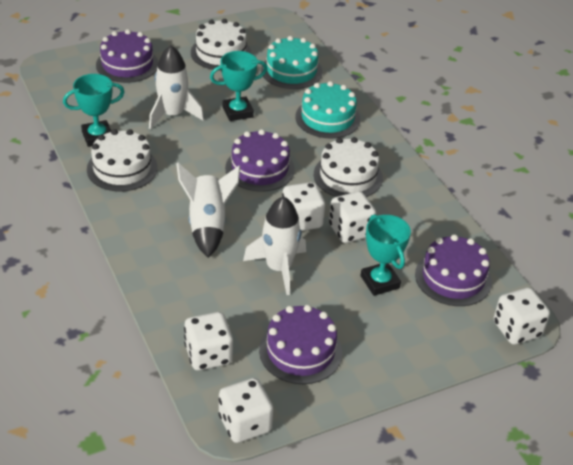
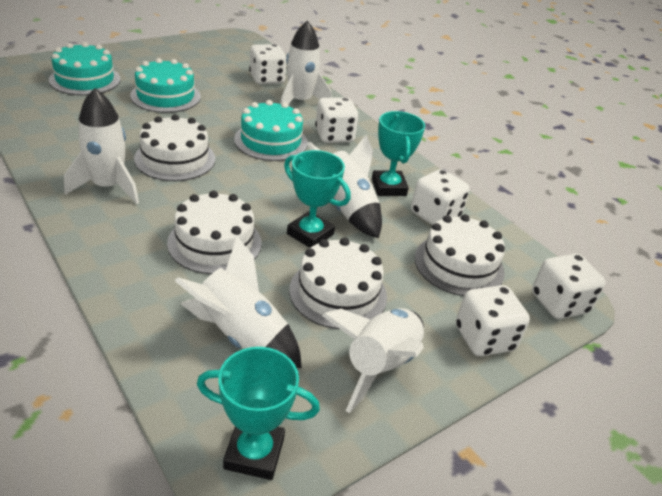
purple cake: 4 -> 0
turquoise cake: 2 -> 3
white cake: 3 -> 4
white rocket: 3 -> 5

